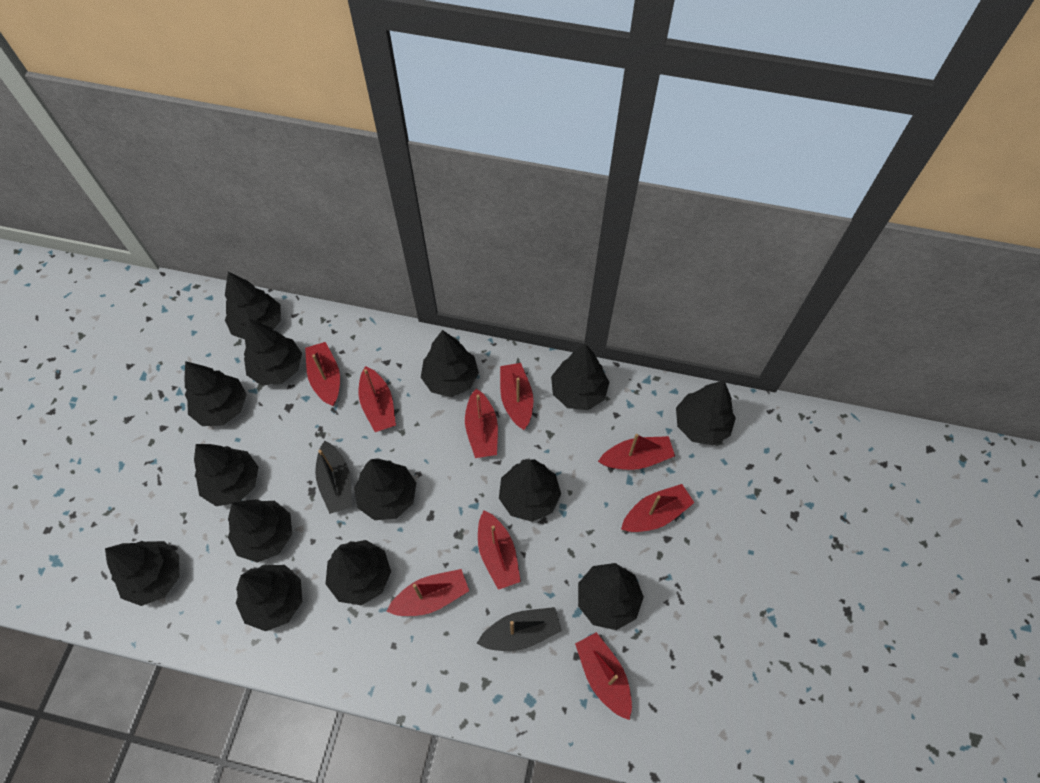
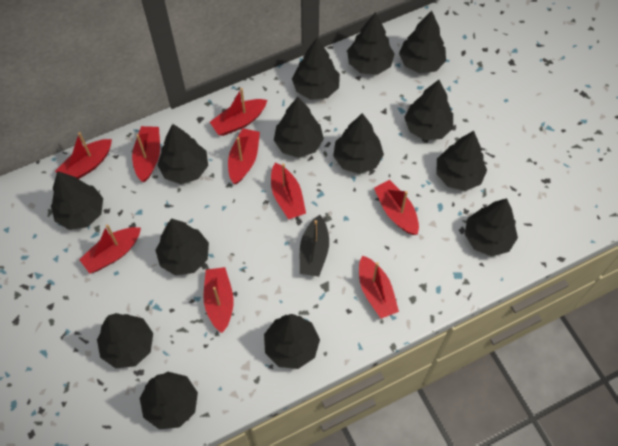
black boat: 2 -> 1

